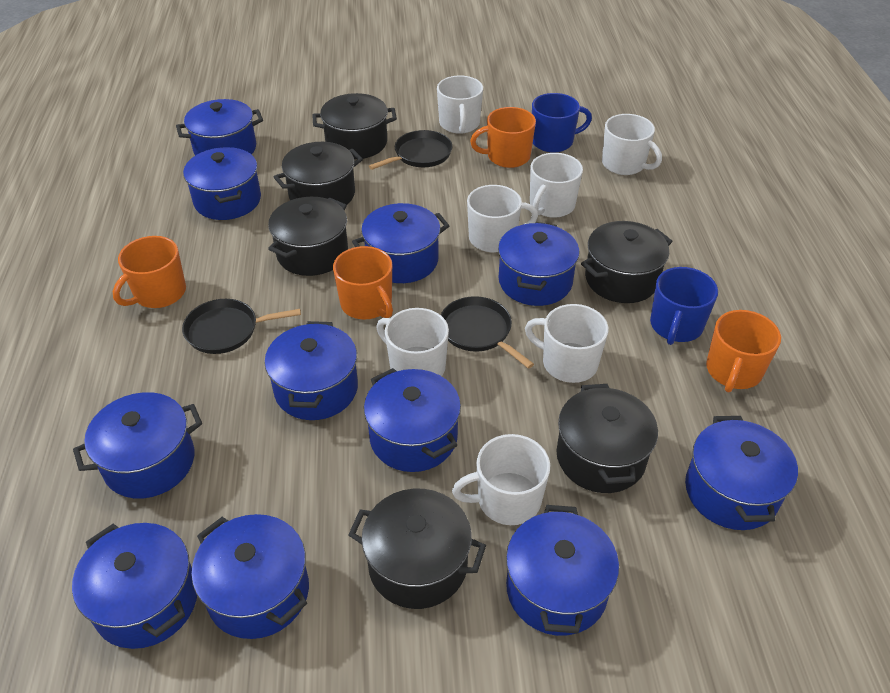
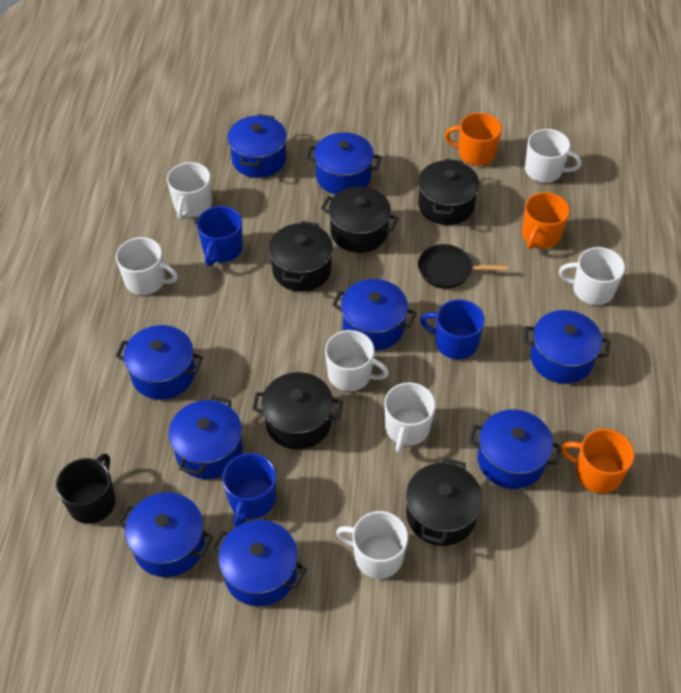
black mug: 0 -> 1
black pan: 3 -> 1
black pot: 6 -> 5
blue mug: 2 -> 3
blue pot: 11 -> 9
orange mug: 4 -> 3

